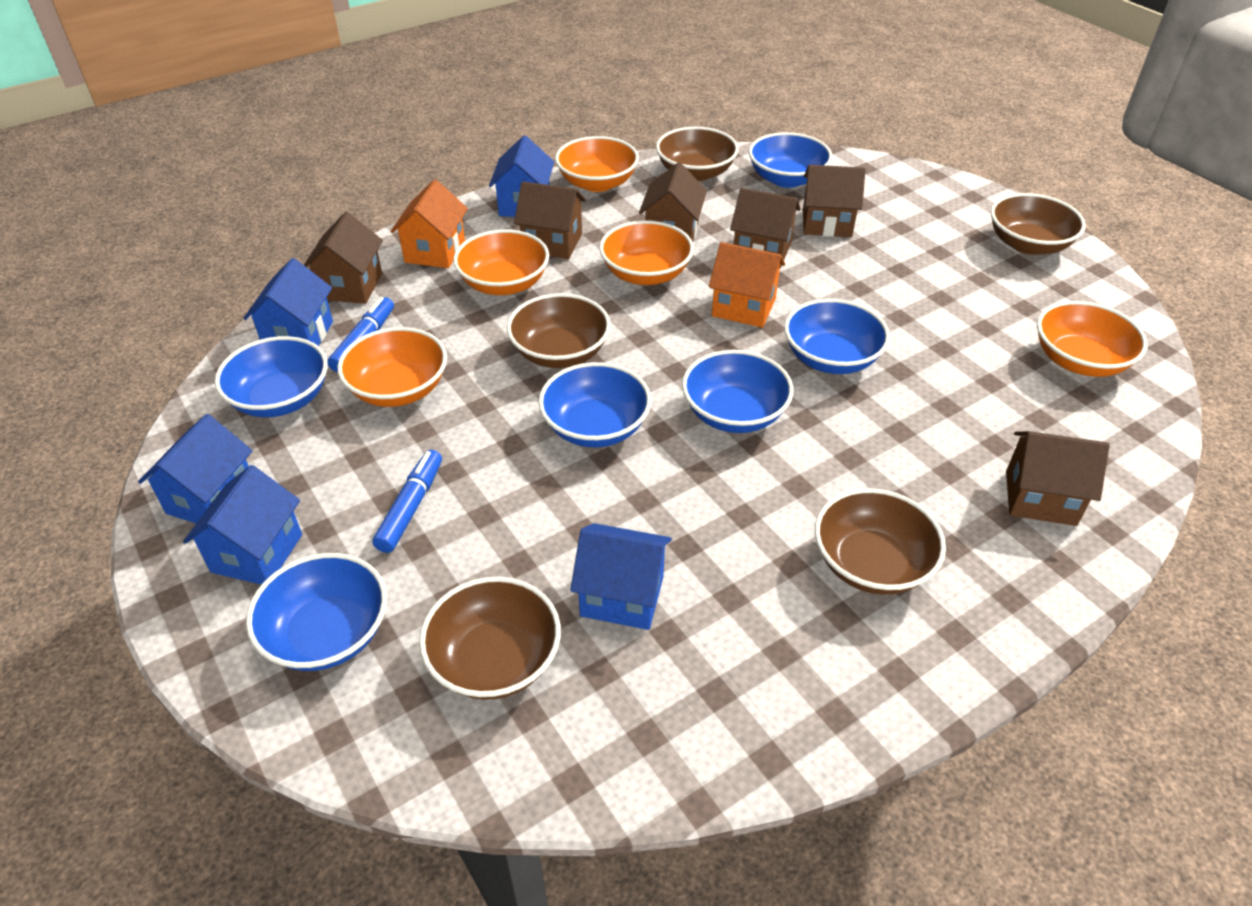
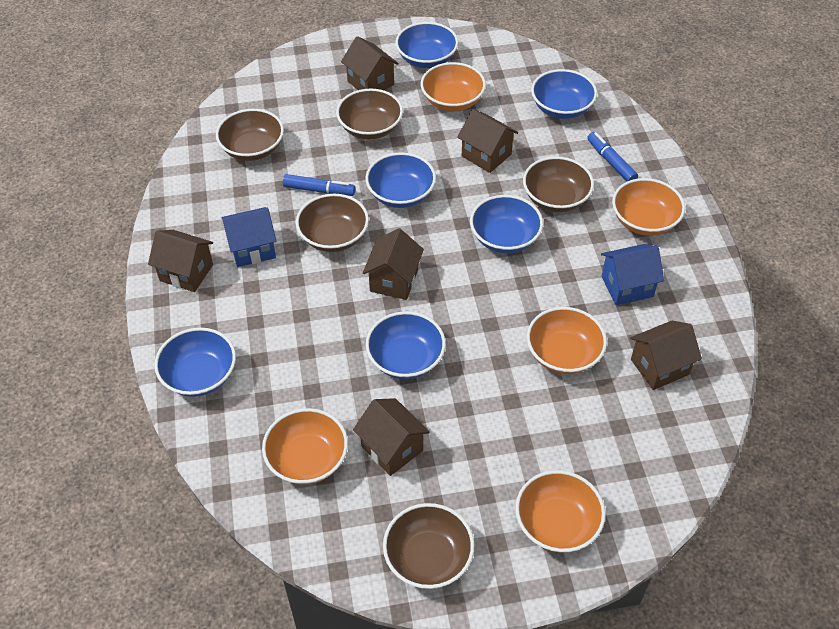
blue house: 5 -> 2
orange house: 2 -> 0

